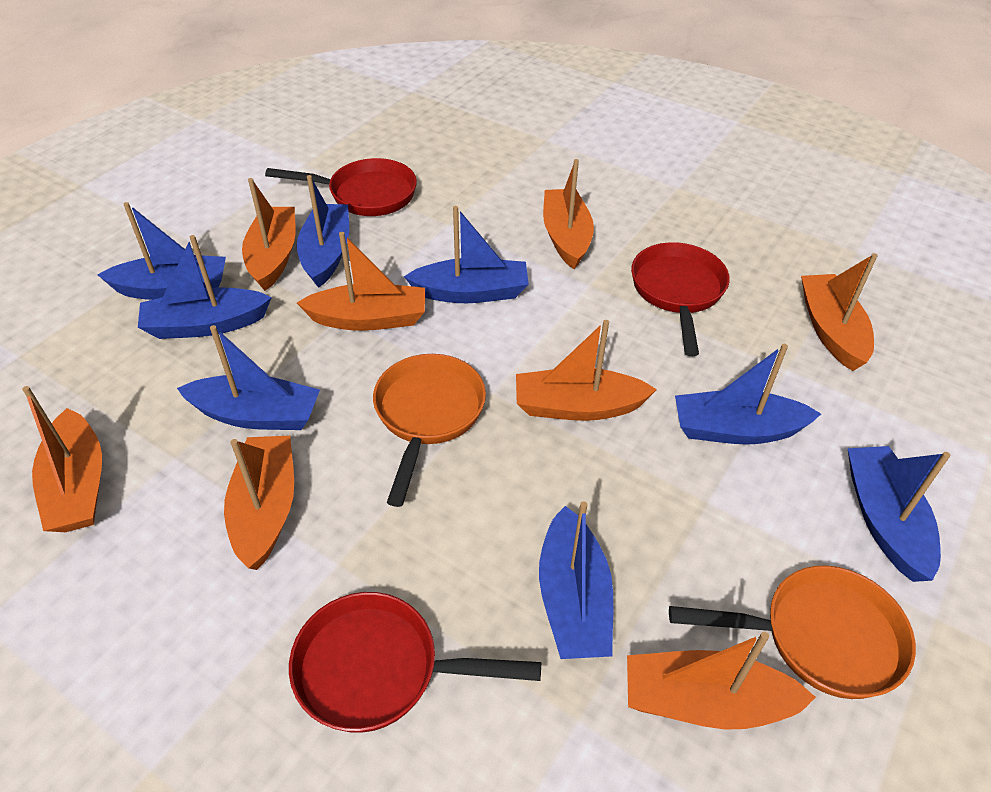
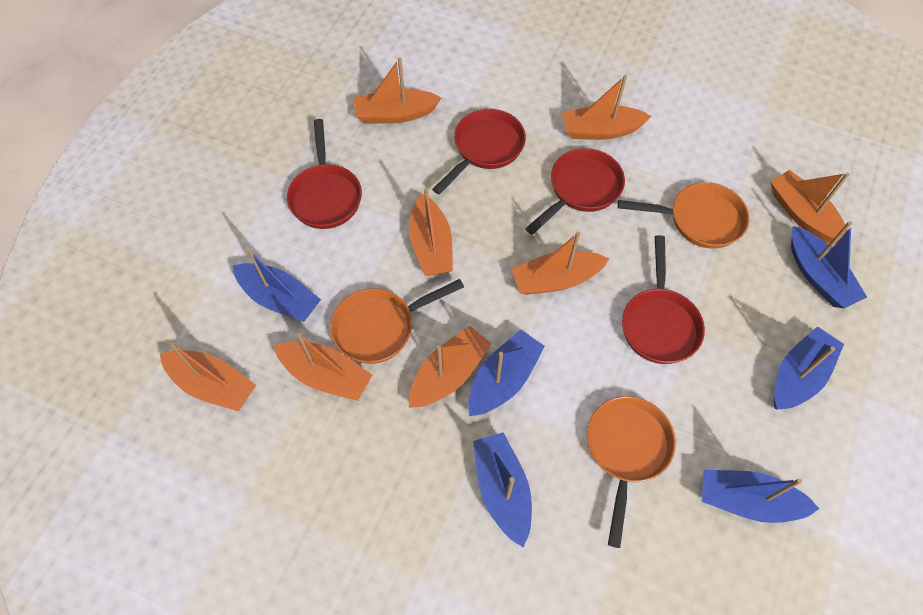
blue boat: 8 -> 6
orange pan: 2 -> 3
red pan: 3 -> 4

